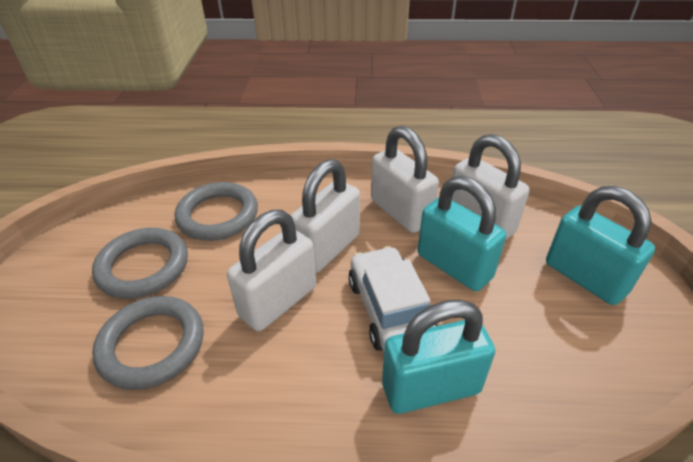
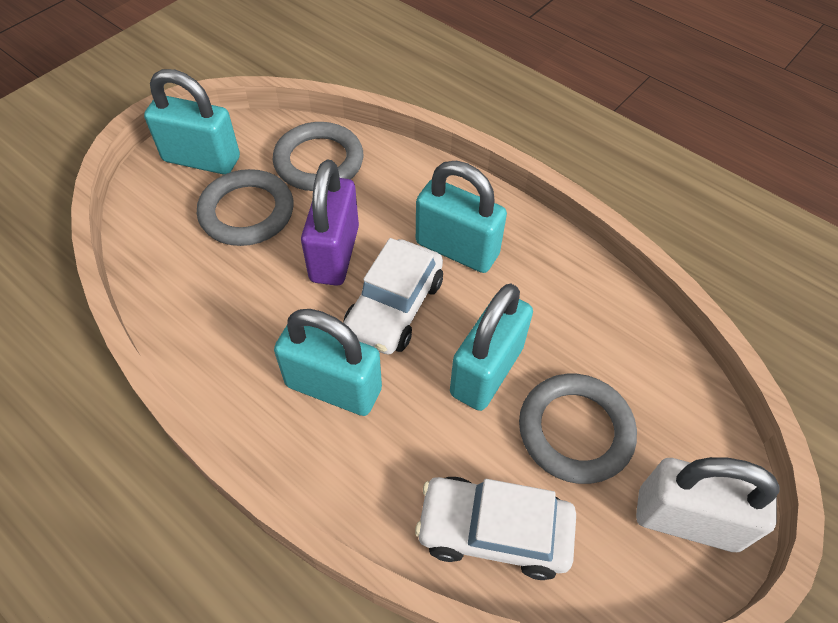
purple padlock: 0 -> 1
turquoise padlock: 3 -> 4
white car: 1 -> 2
white padlock: 4 -> 1

